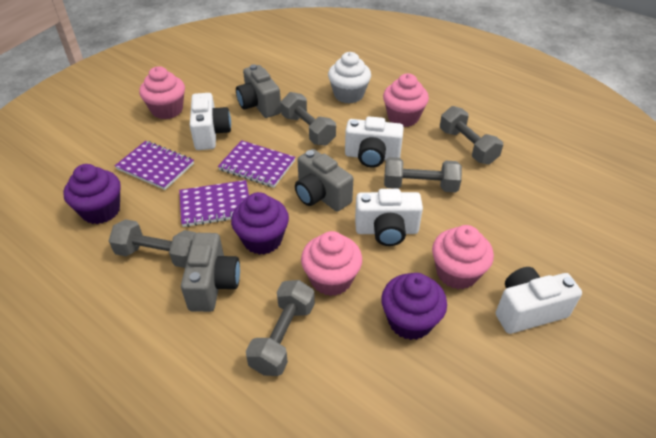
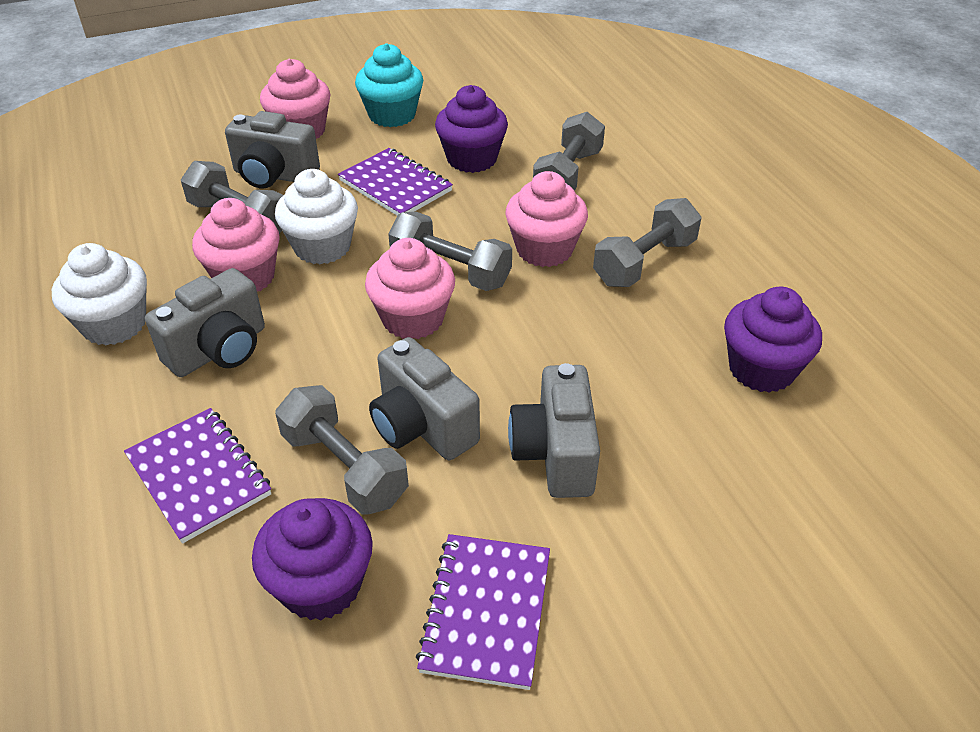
grey camera: 3 -> 4
turquoise cupcake: 0 -> 1
white camera: 4 -> 0
white cupcake: 1 -> 2

